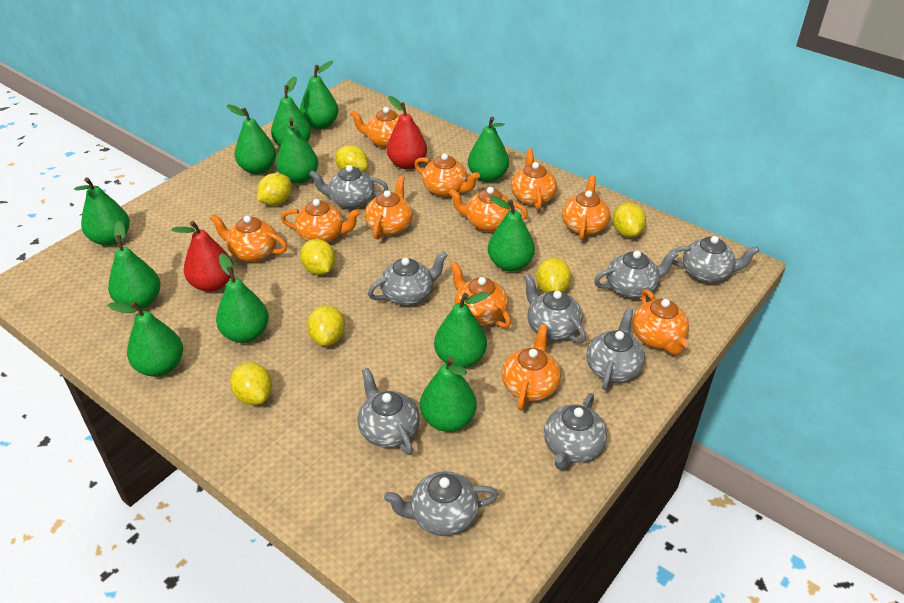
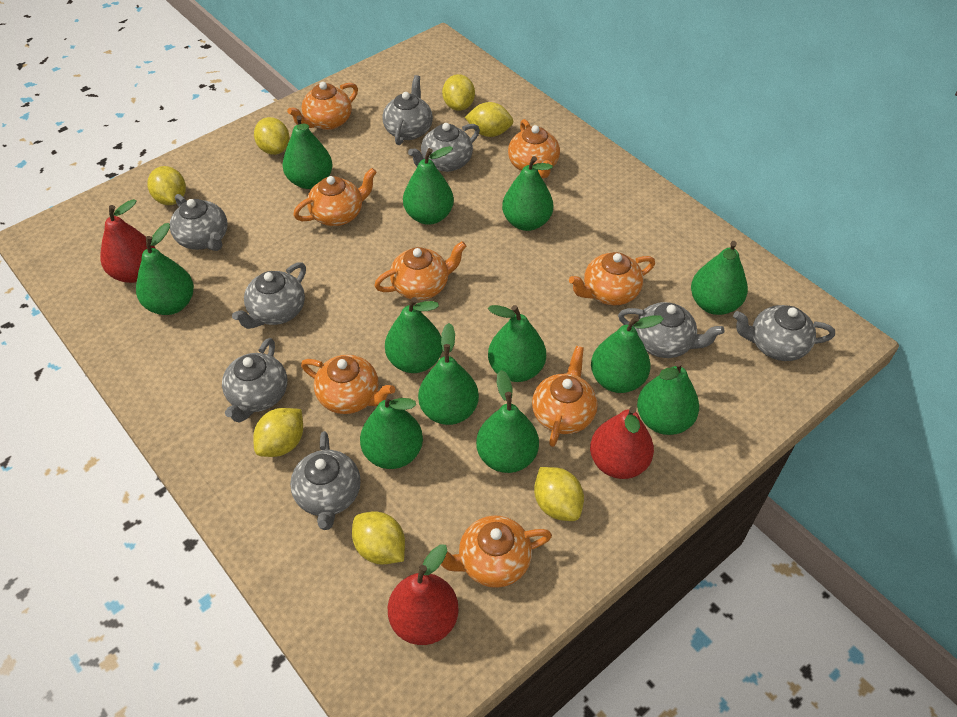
grey teapot: 9 -> 8
orange teapot: 11 -> 8
red pear: 2 -> 3

